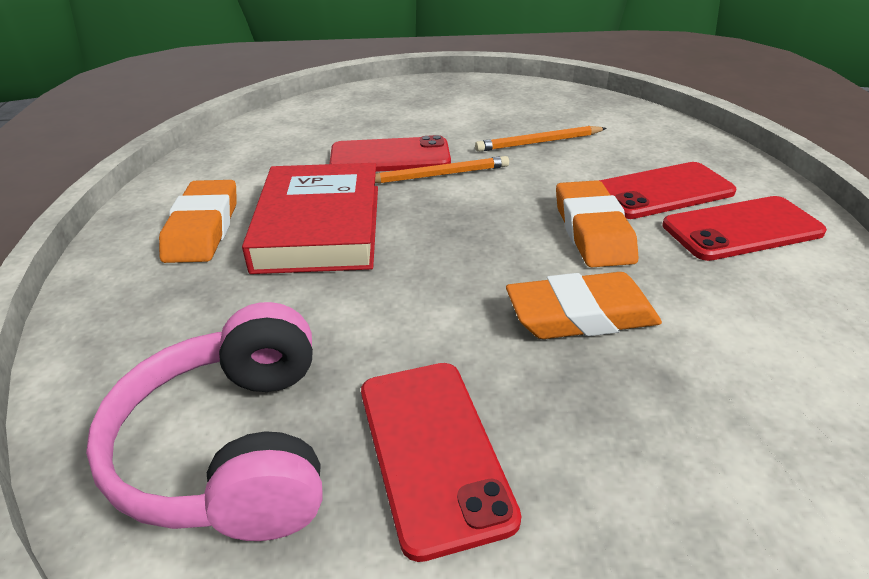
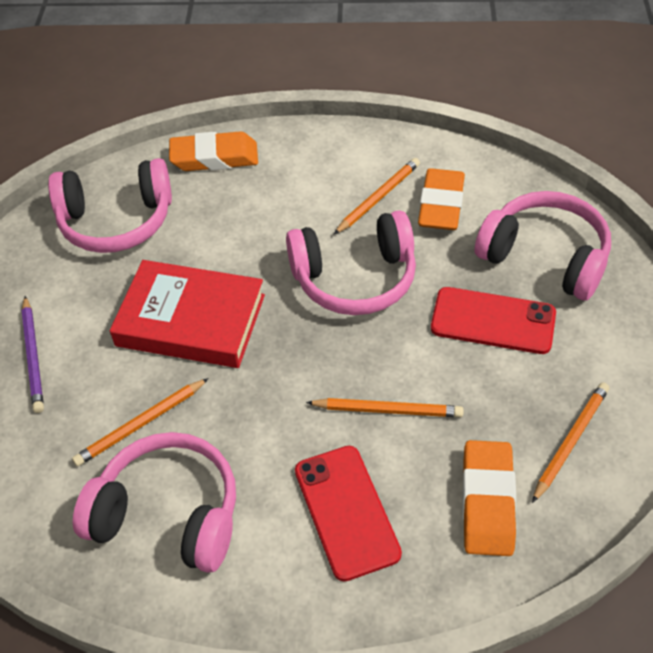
orange pencil: 2 -> 4
pink headphones: 1 -> 4
purple pencil: 0 -> 1
red phone: 4 -> 2

